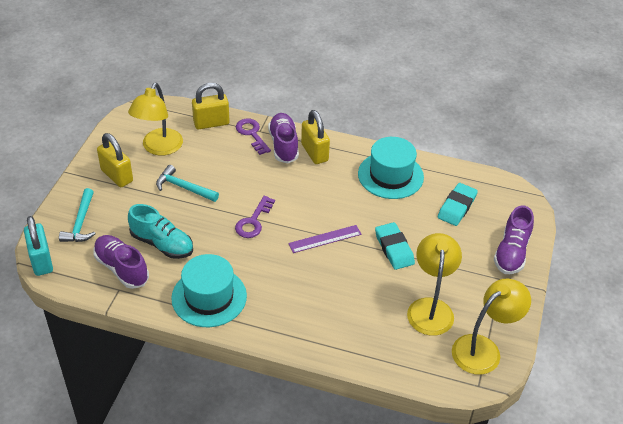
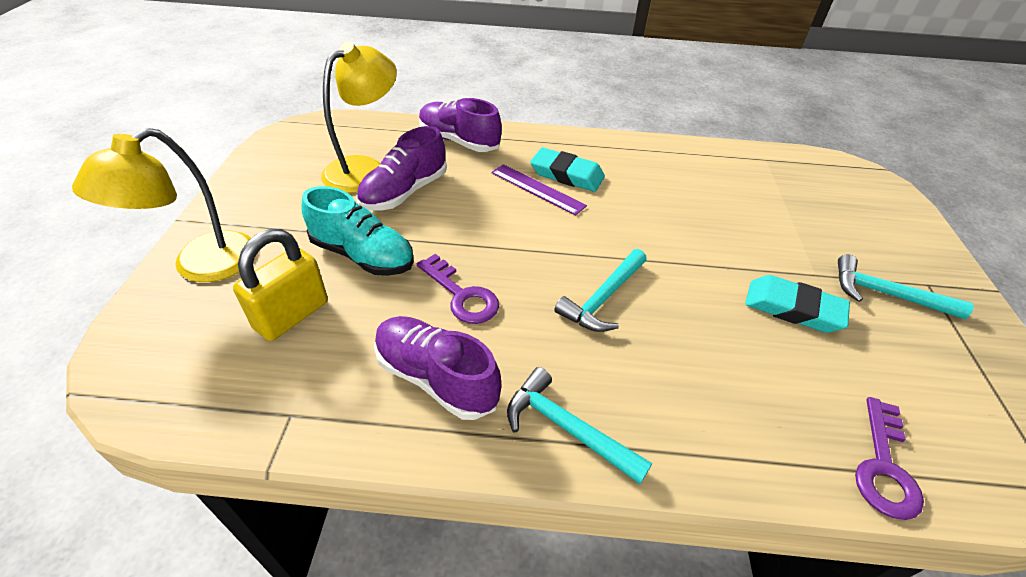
turquoise hammer: 2 -> 3
turquoise hat: 2 -> 0
turquoise padlock: 1 -> 0
yellow lamp: 3 -> 2
yellow padlock: 3 -> 1

